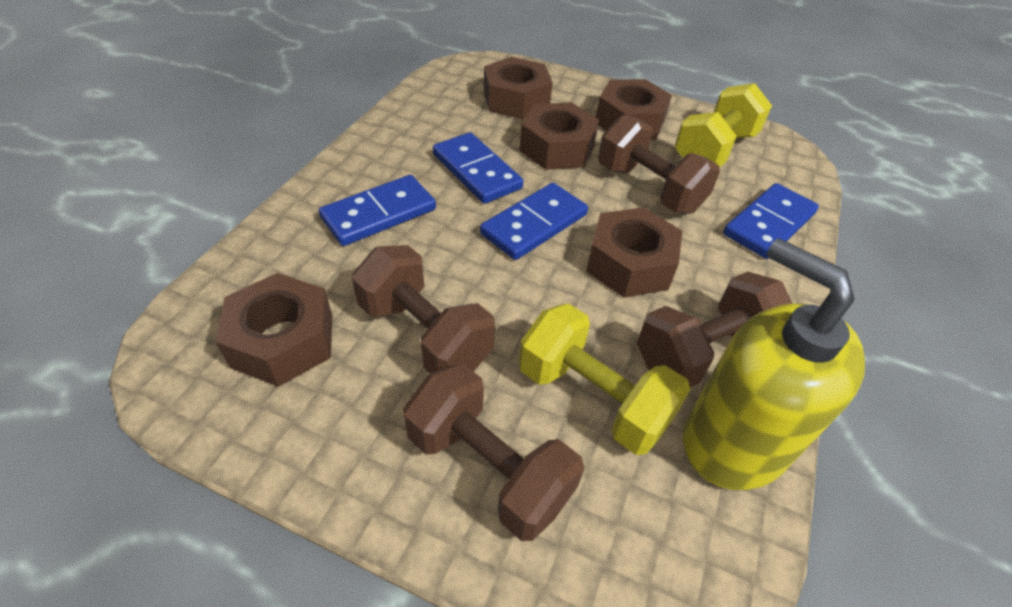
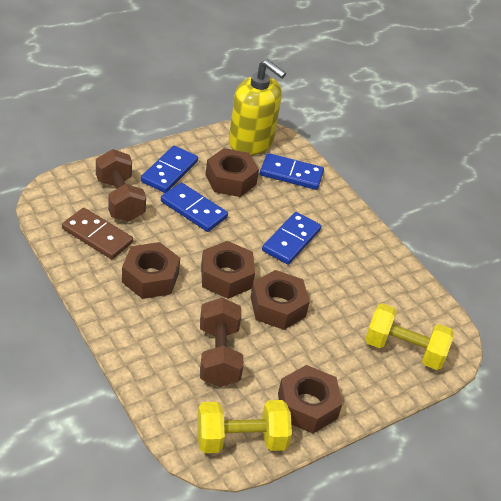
brown domino: 0 -> 1
brown dumbbell: 4 -> 2

